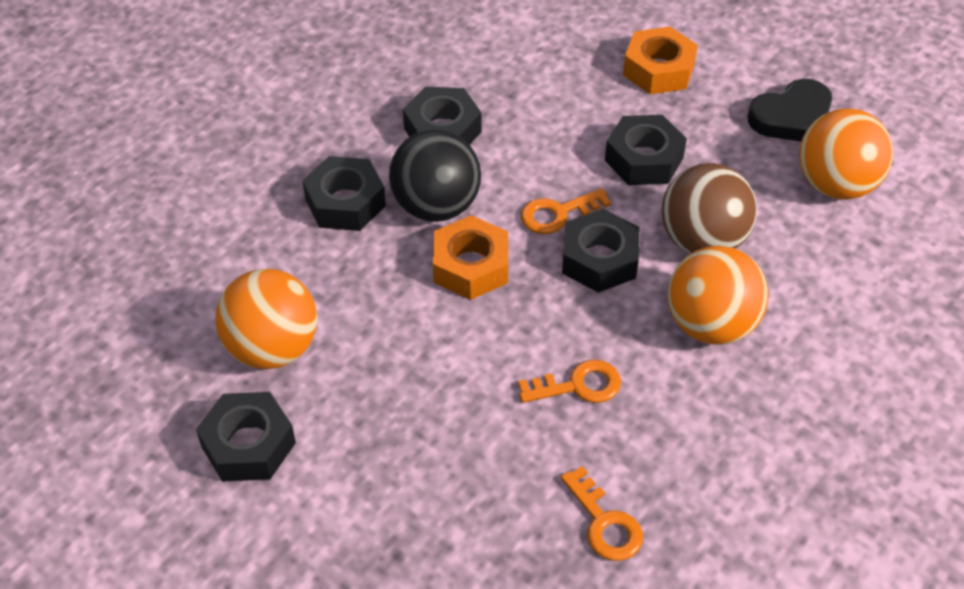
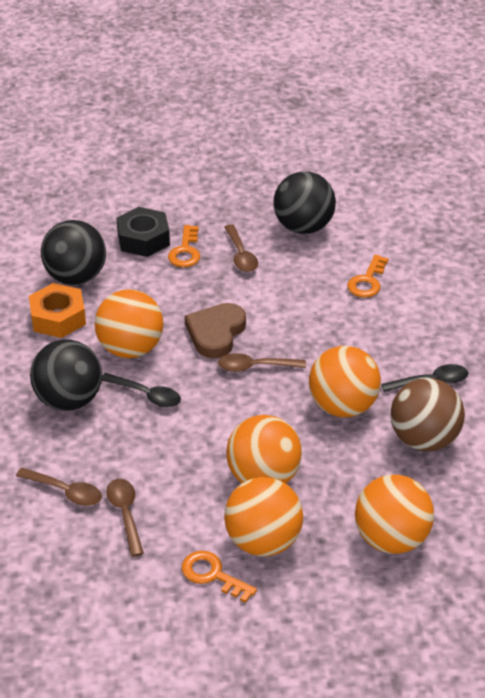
black ball: 1 -> 3
black heart: 1 -> 0
black nut: 5 -> 1
black spoon: 0 -> 2
brown heart: 0 -> 1
brown spoon: 0 -> 4
orange ball: 3 -> 5
orange nut: 2 -> 1

